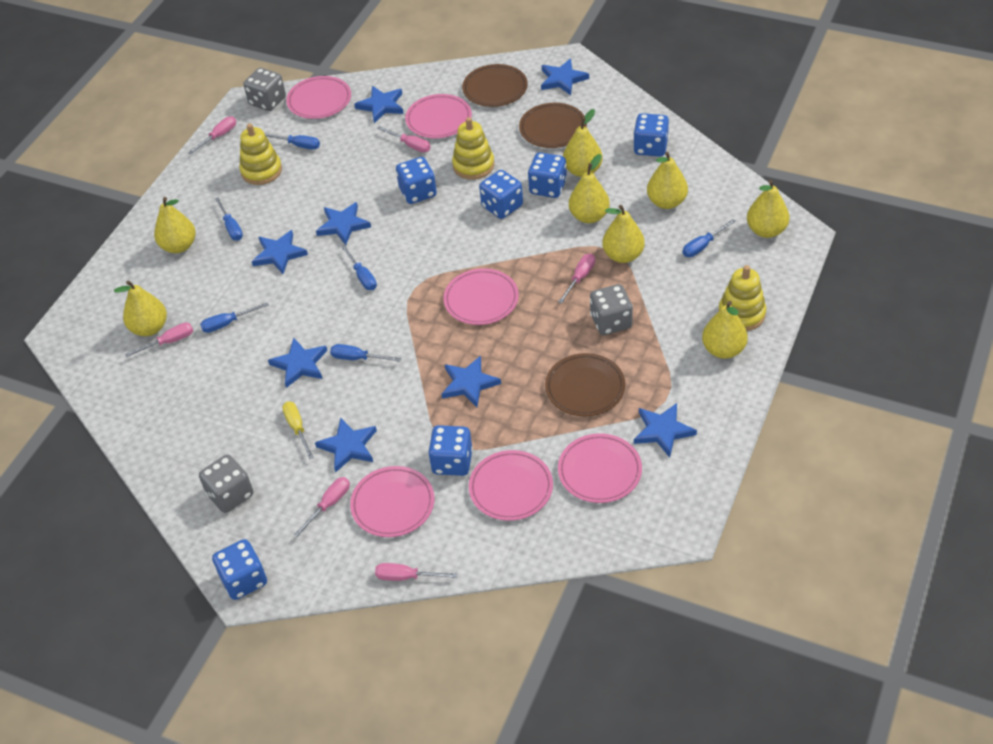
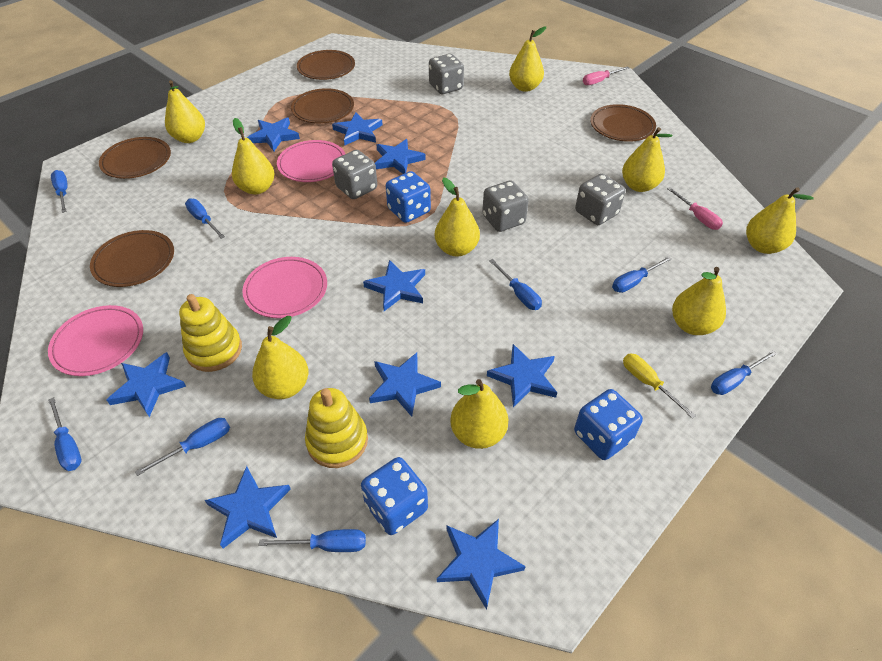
blue dice: 6 -> 3
blue screwdriver: 6 -> 8
blue star: 8 -> 9
brown plate: 3 -> 5
grey dice: 3 -> 4
pink plate: 6 -> 3
pink screwdriver: 6 -> 2
yellow pear: 8 -> 9
yellow stacking toy: 3 -> 2

